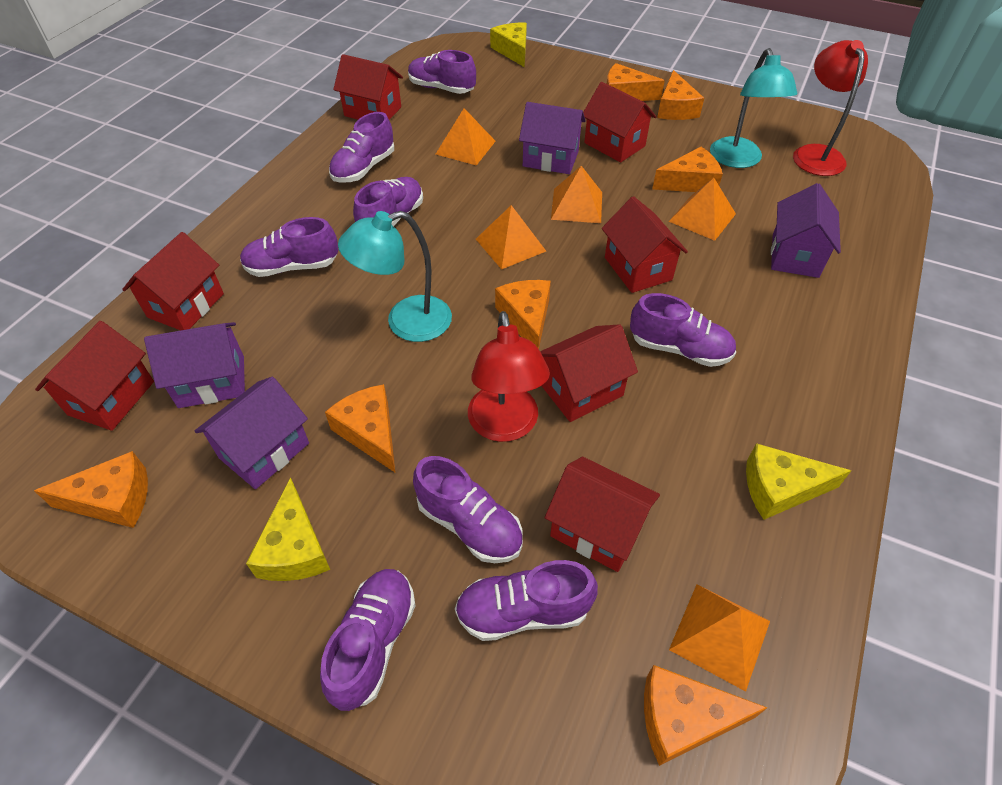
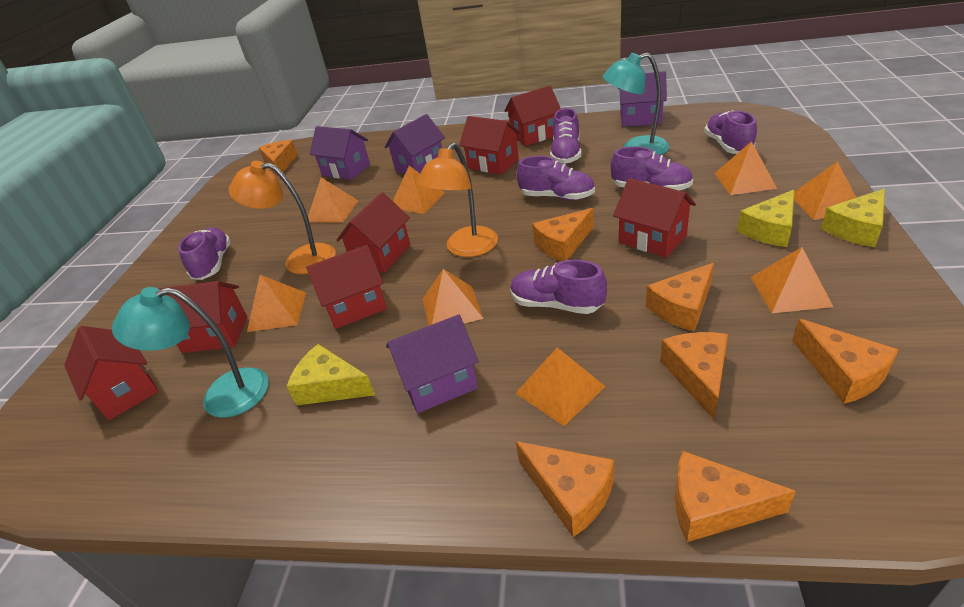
orange lamp: 0 -> 2
orange pyramid: 5 -> 8
purple shoe: 8 -> 6
red lamp: 2 -> 0

